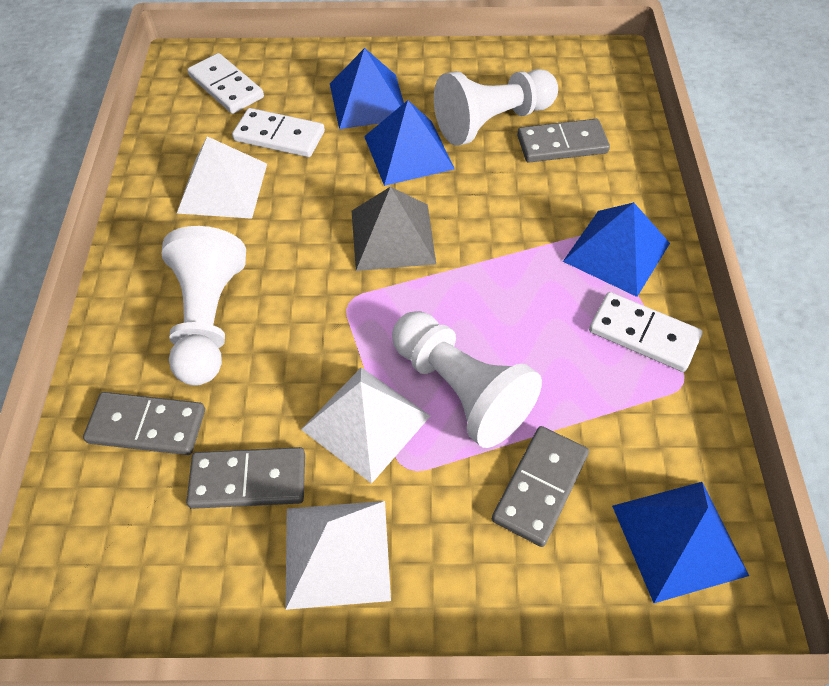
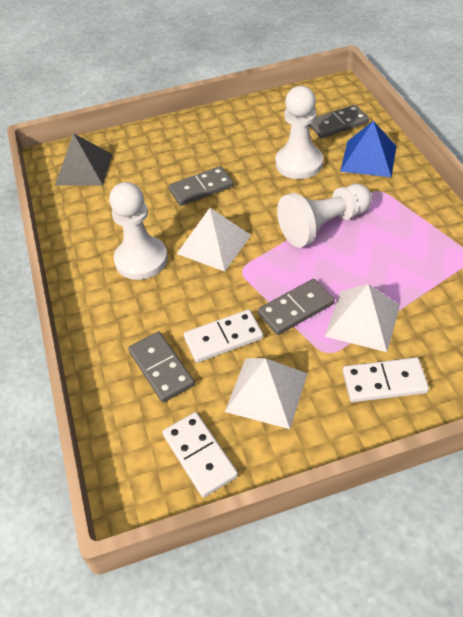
blue pyramid: 4 -> 1

